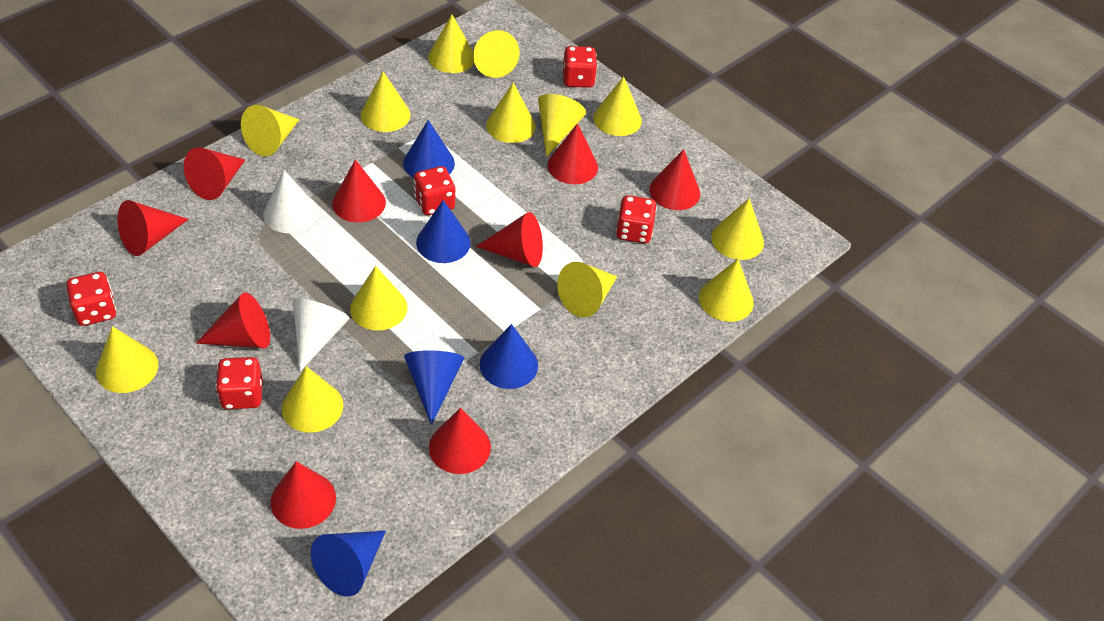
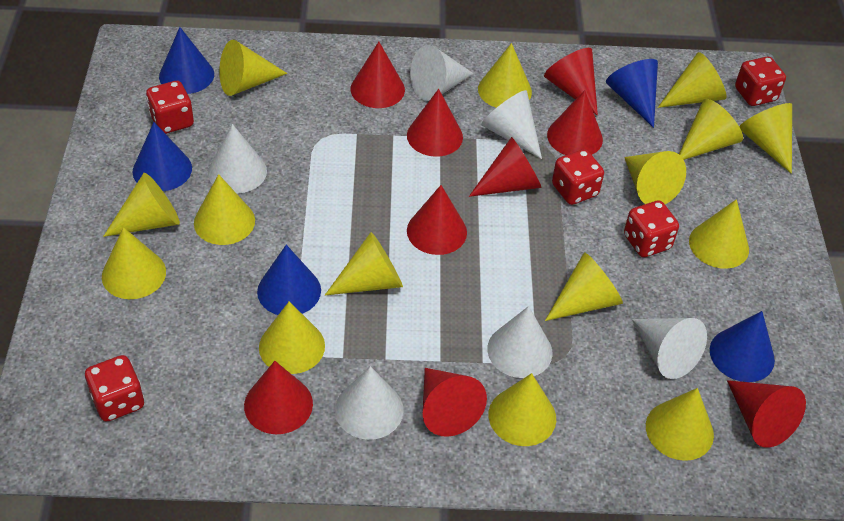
white cone: 2 -> 6
yellow cone: 13 -> 15

